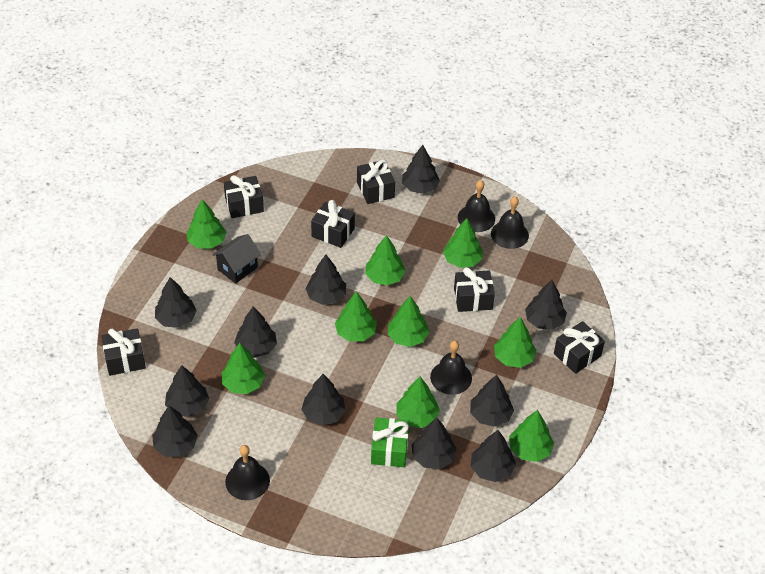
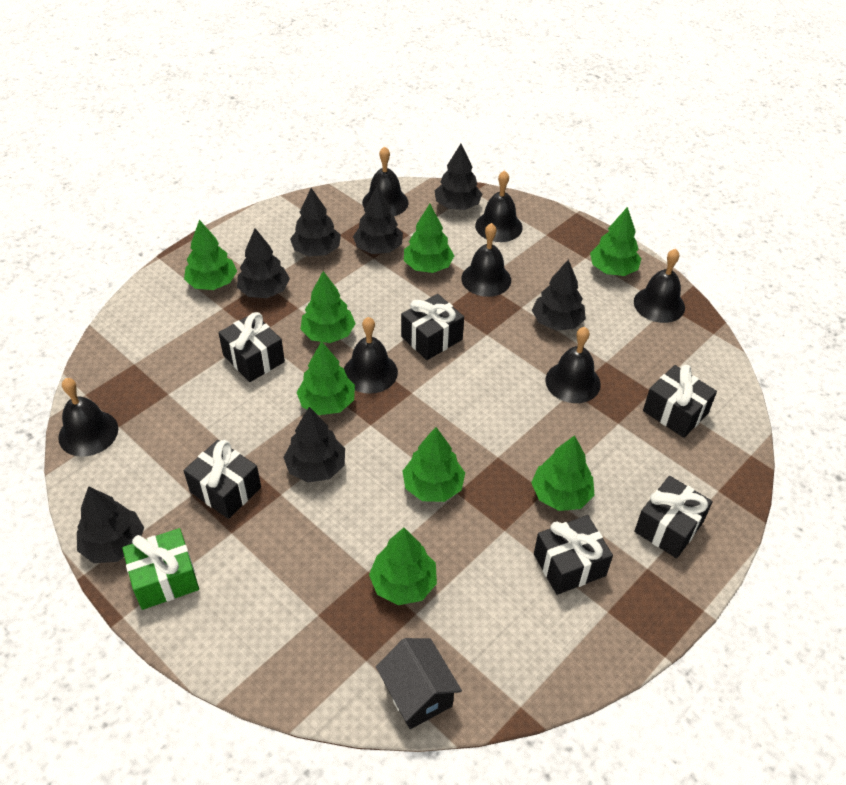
black bell: 4 -> 7
black tree: 11 -> 7
green tree: 9 -> 8

